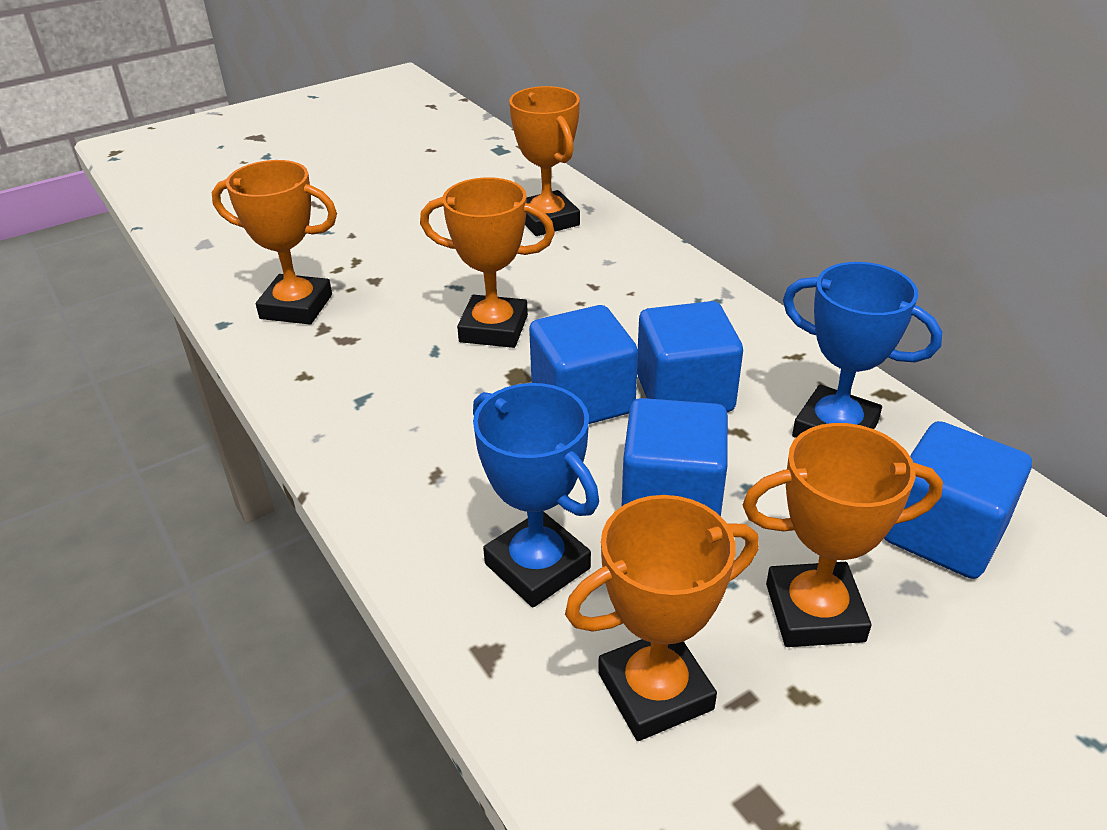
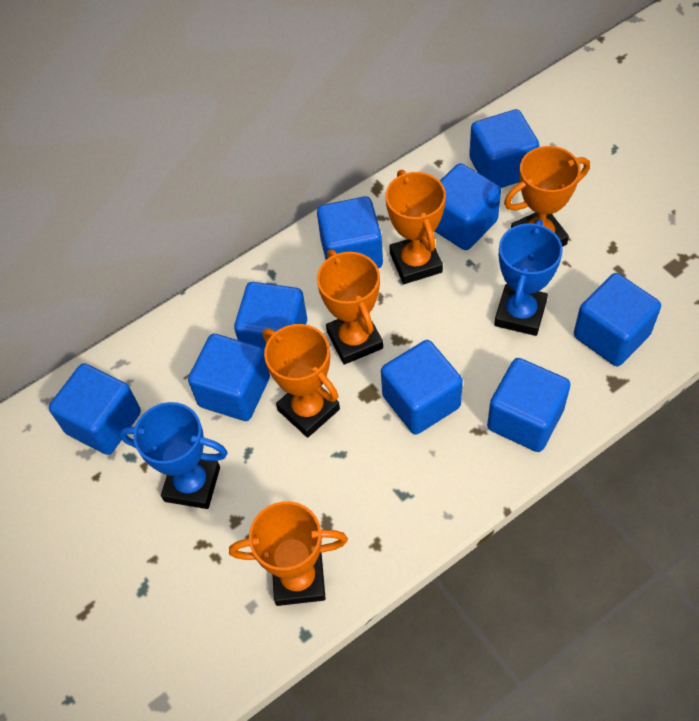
blue cube: 4 -> 9

